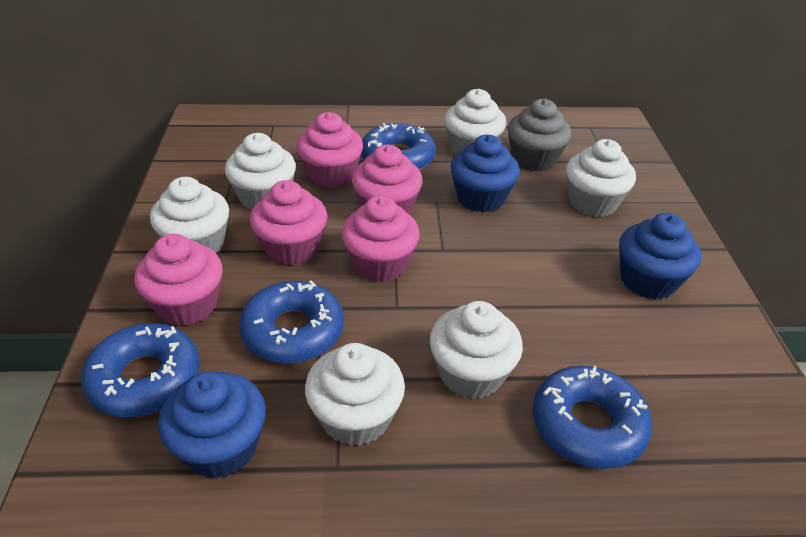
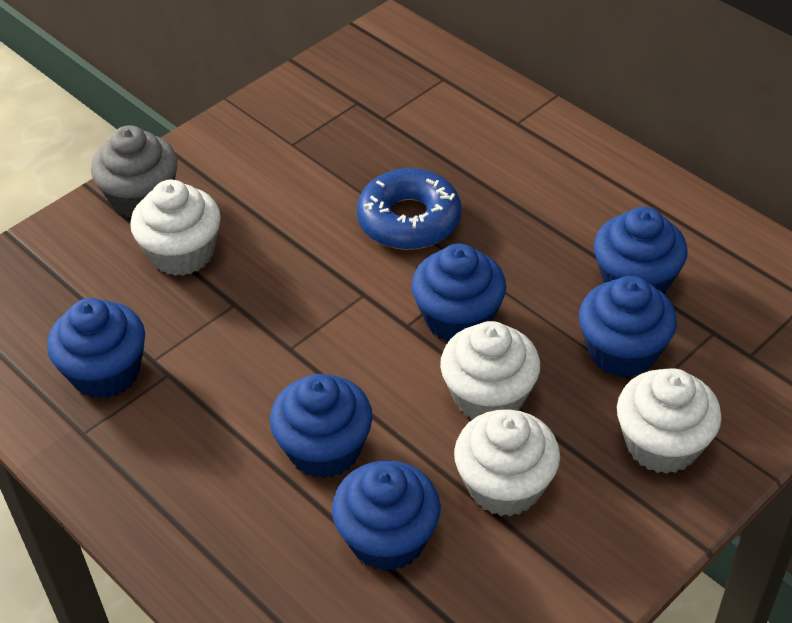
blue cupcake: 3 -> 6
blue donut: 4 -> 1
pink cupcake: 5 -> 0
white cupcake: 6 -> 4

